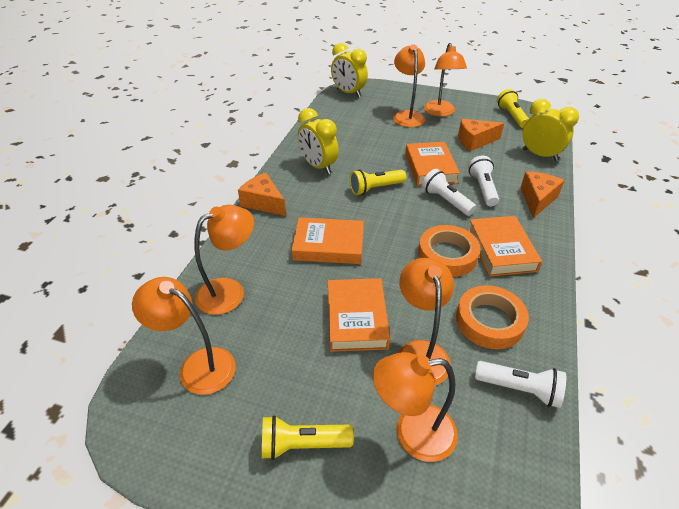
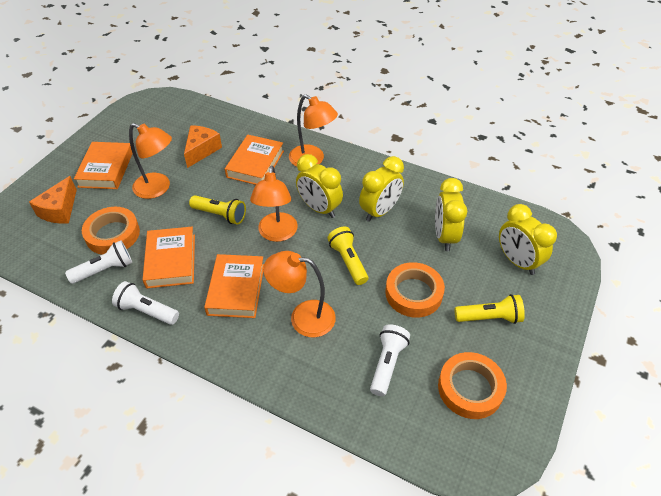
orange cheese: 3 -> 2
orange lamp: 6 -> 4
orange tape: 2 -> 3
yellow clock: 3 -> 4

